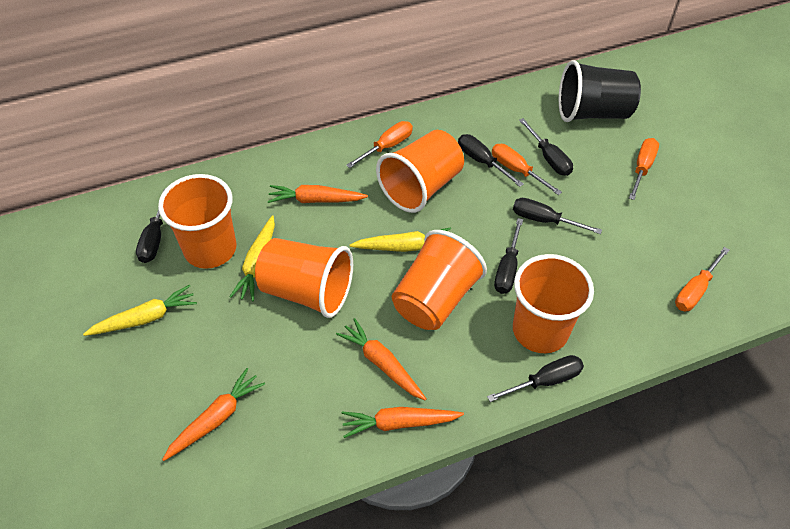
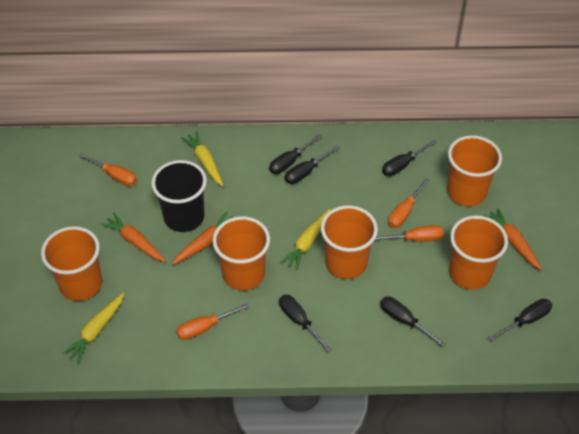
orange carrot: 4 -> 3

